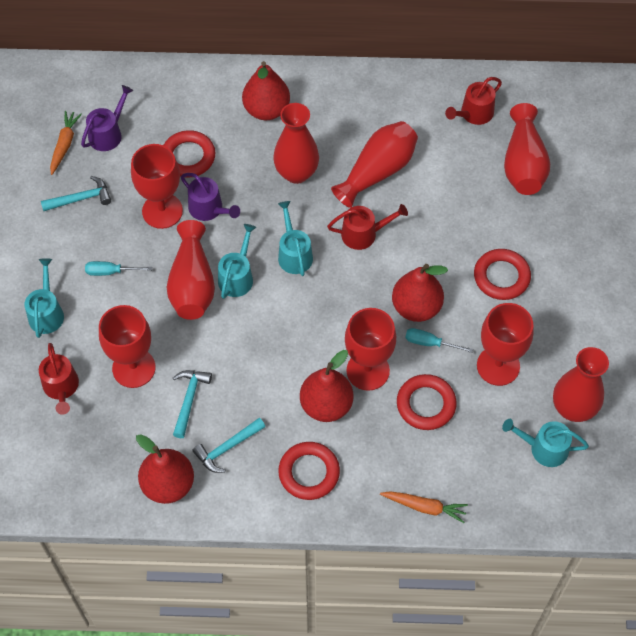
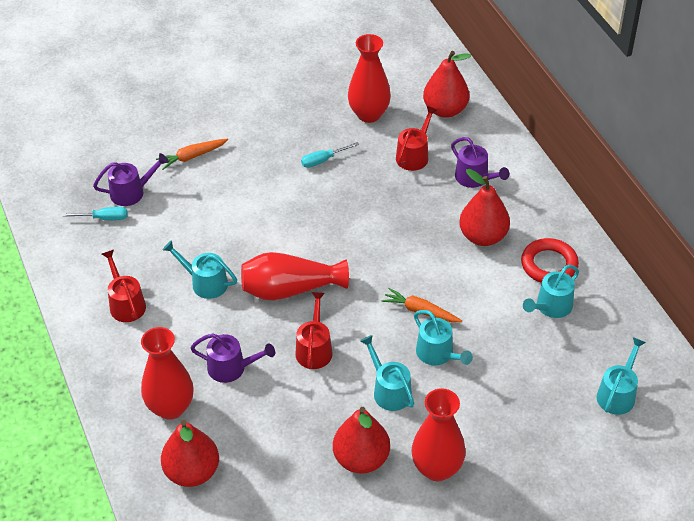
purple watering can: 2 -> 3
red goblet: 4 -> 0
red ring: 4 -> 1
red vase: 5 -> 4
turquoise hammer: 3 -> 0
turquoise watering can: 4 -> 5

